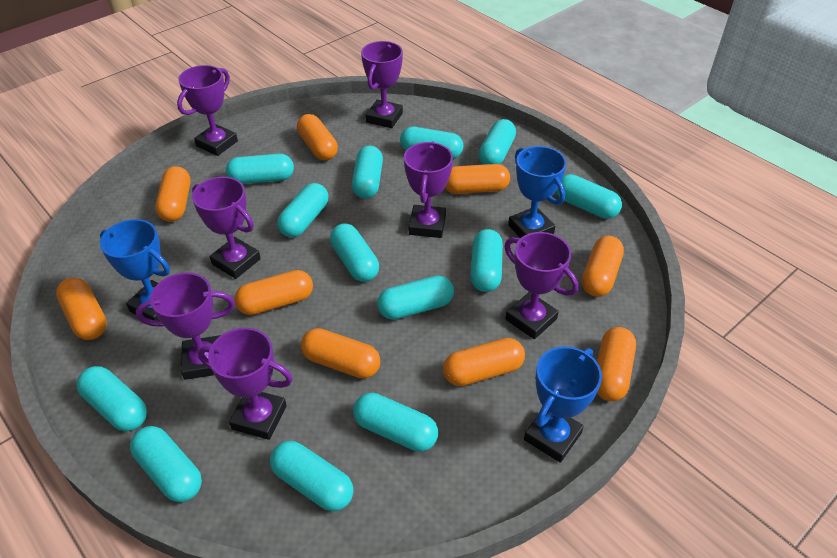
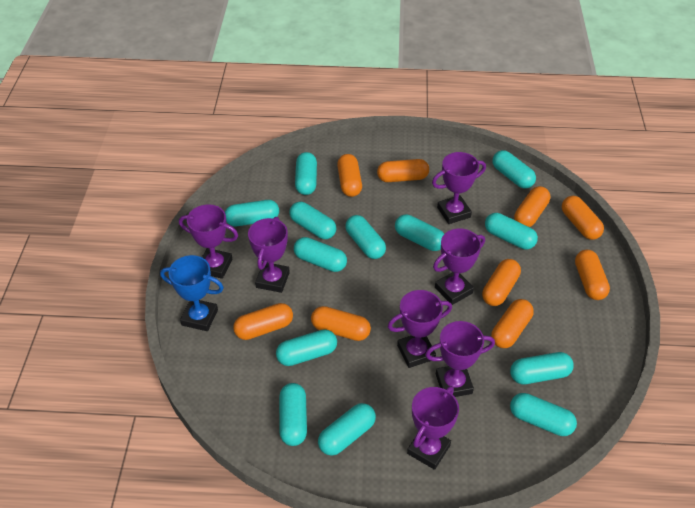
blue trophy: 3 -> 1

